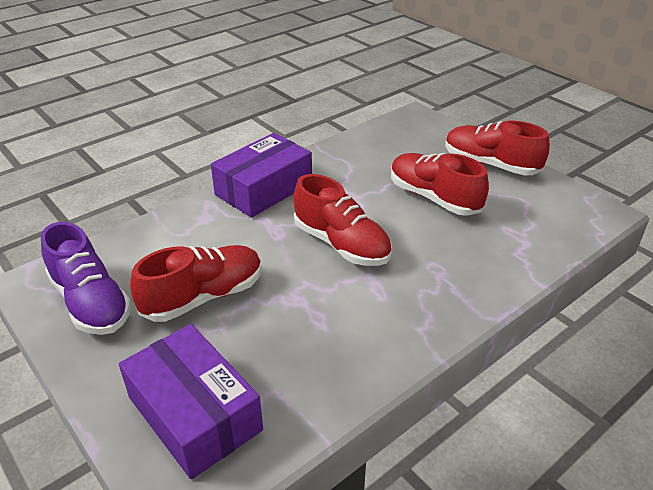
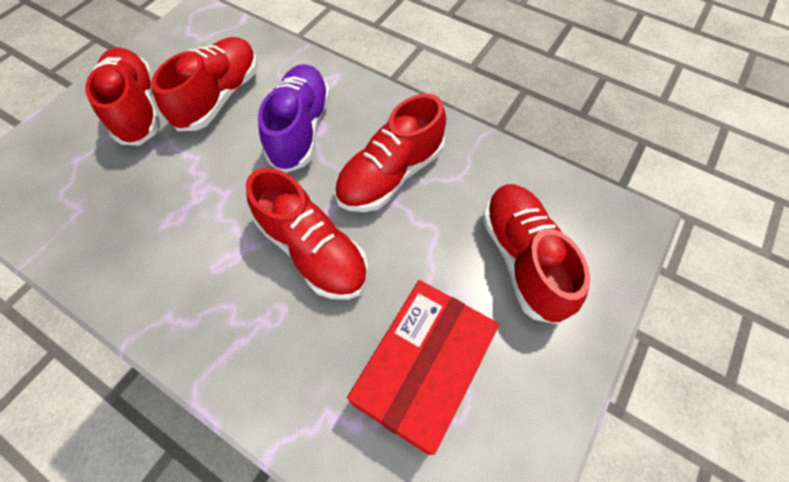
purple box: 2 -> 0
red box: 0 -> 1
red shoe: 4 -> 5

